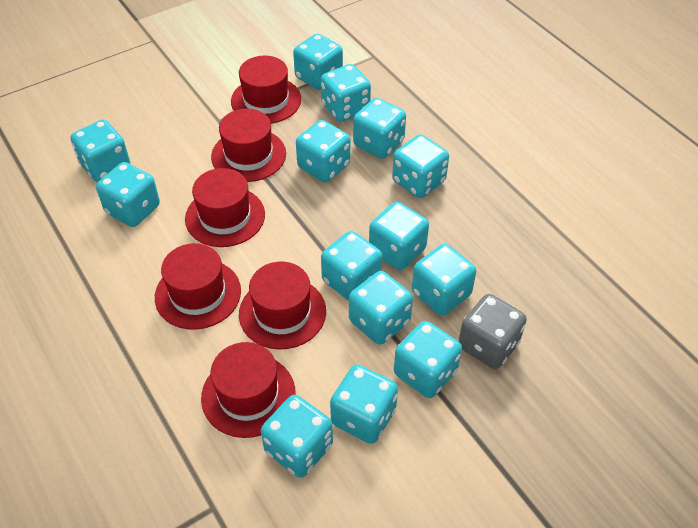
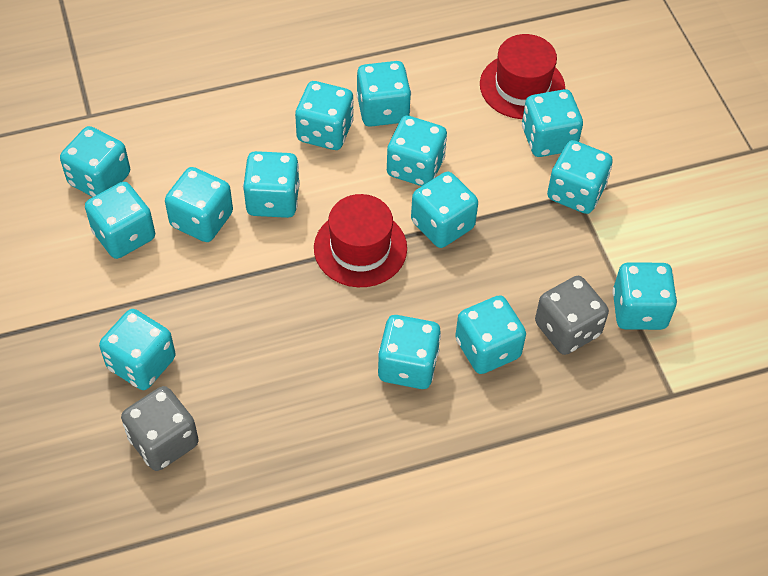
grey dice: 1 -> 2
red hat: 6 -> 2

